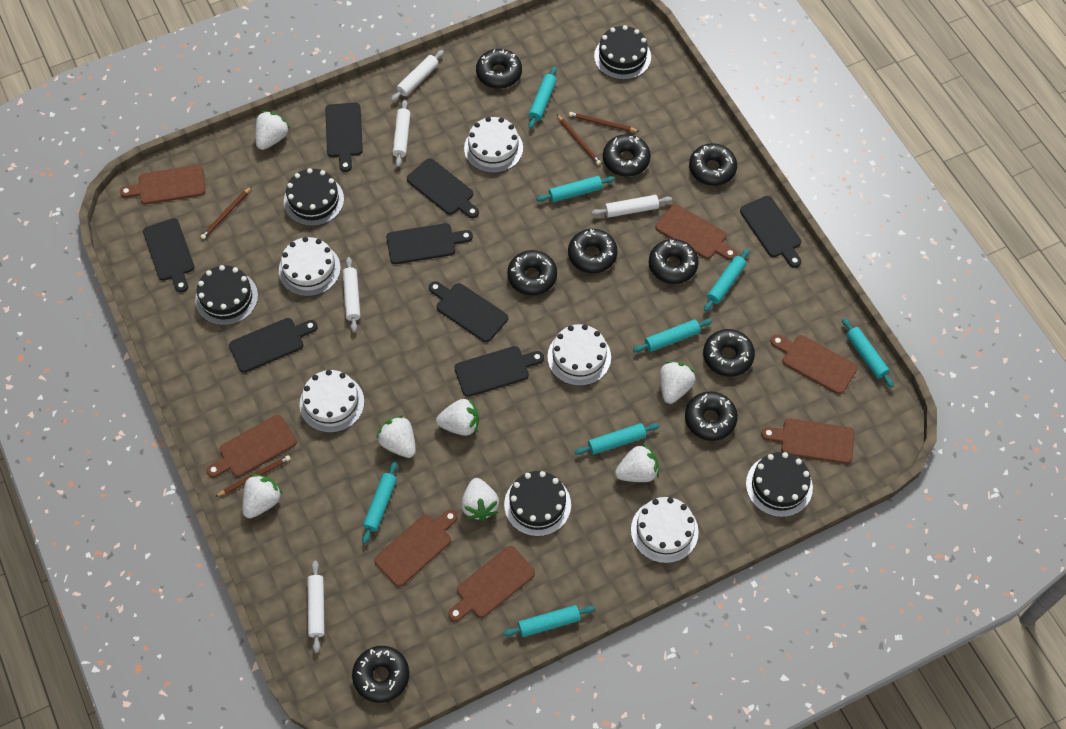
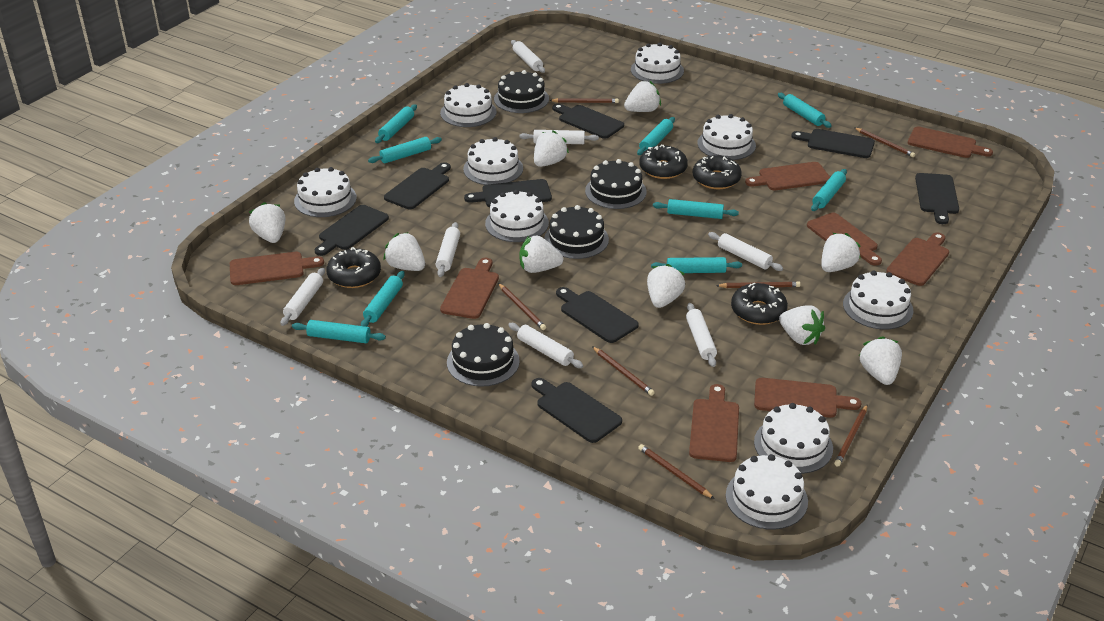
black cake: 5 -> 4
black donut: 9 -> 4
brown cutting board: 7 -> 8
brown pencil: 4 -> 7
turquoise rolling pin: 8 -> 9
white cake: 5 -> 9
white rolling pin: 5 -> 7
white strawberry: 7 -> 9

